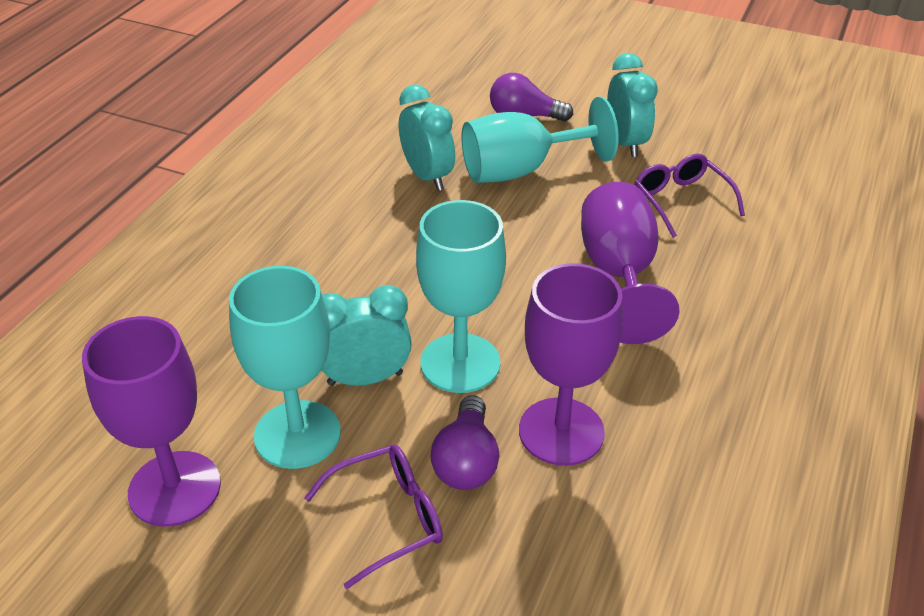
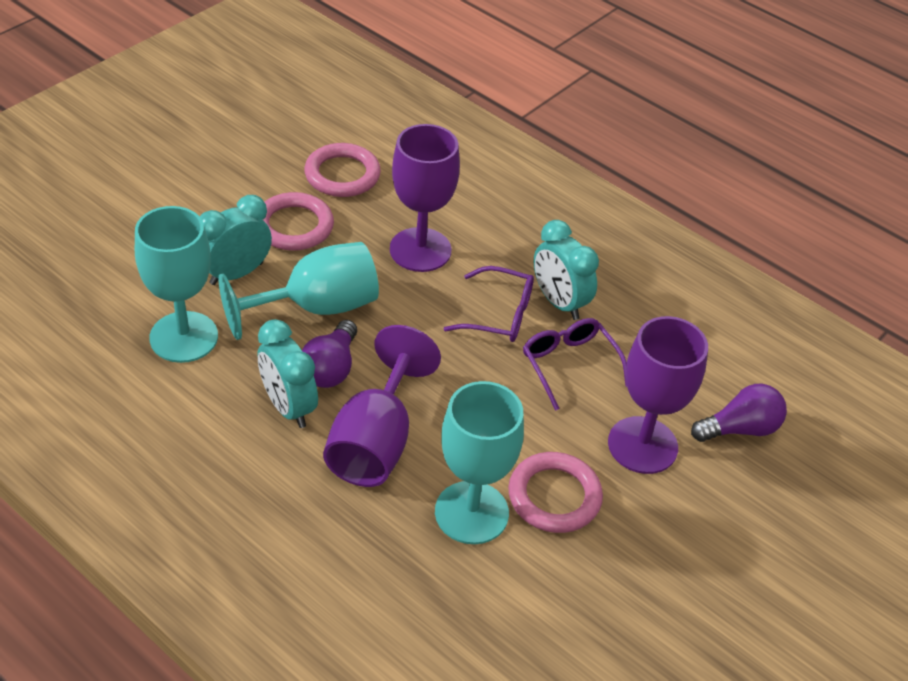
pink ring: 0 -> 3

